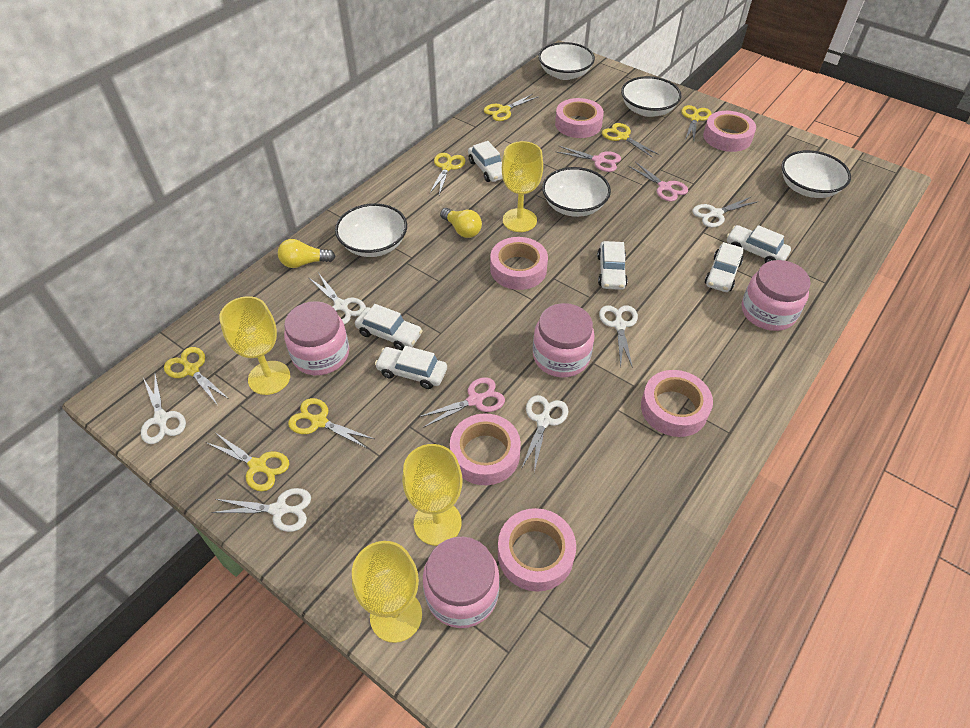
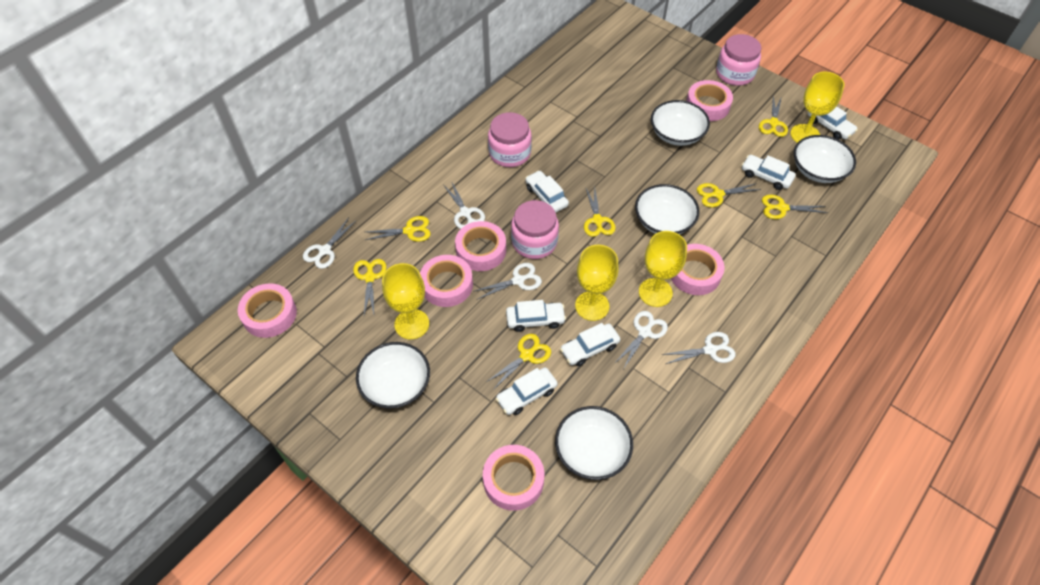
pink jar: 4 -> 3
pink scissors: 3 -> 0
white scissors: 6 -> 5
yellow light bulb: 2 -> 0

